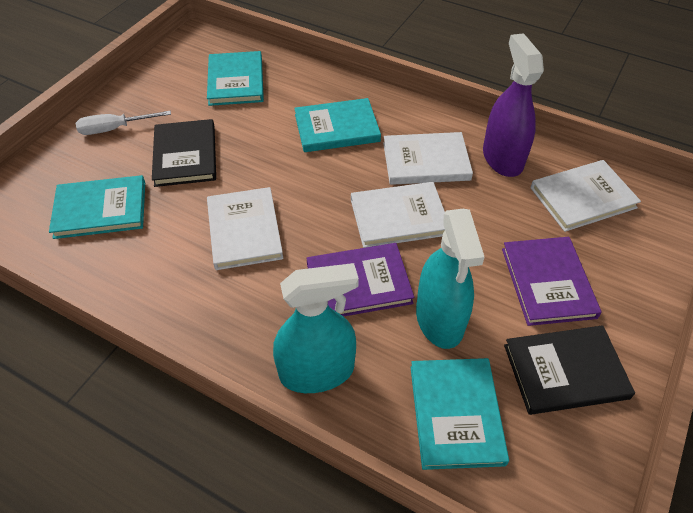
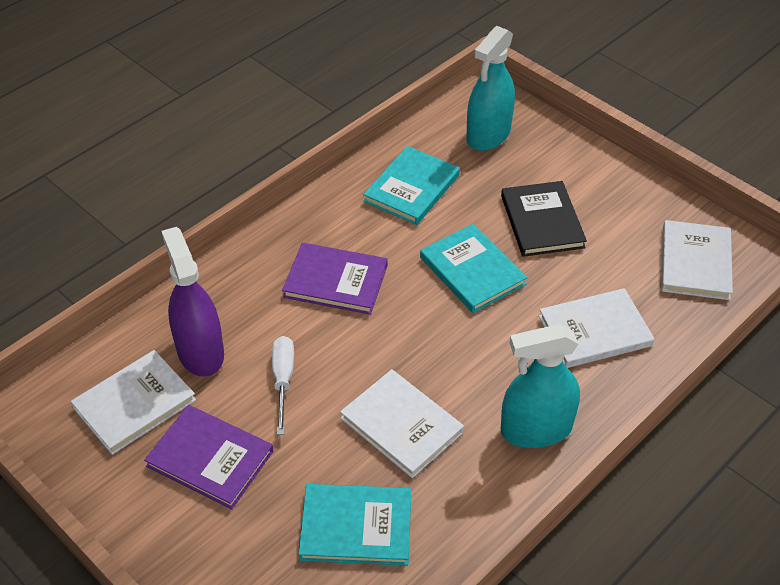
black book: 2 -> 1
turquoise book: 4 -> 3

